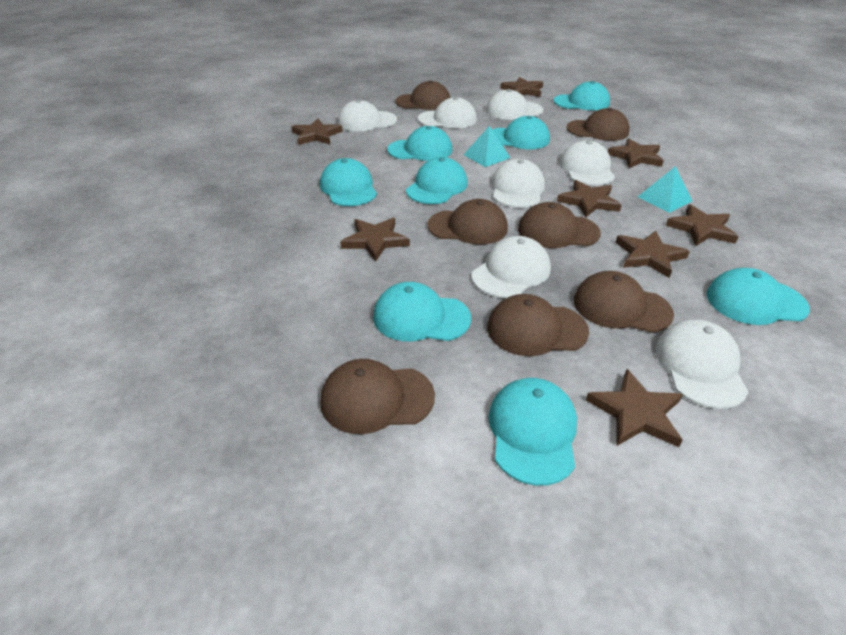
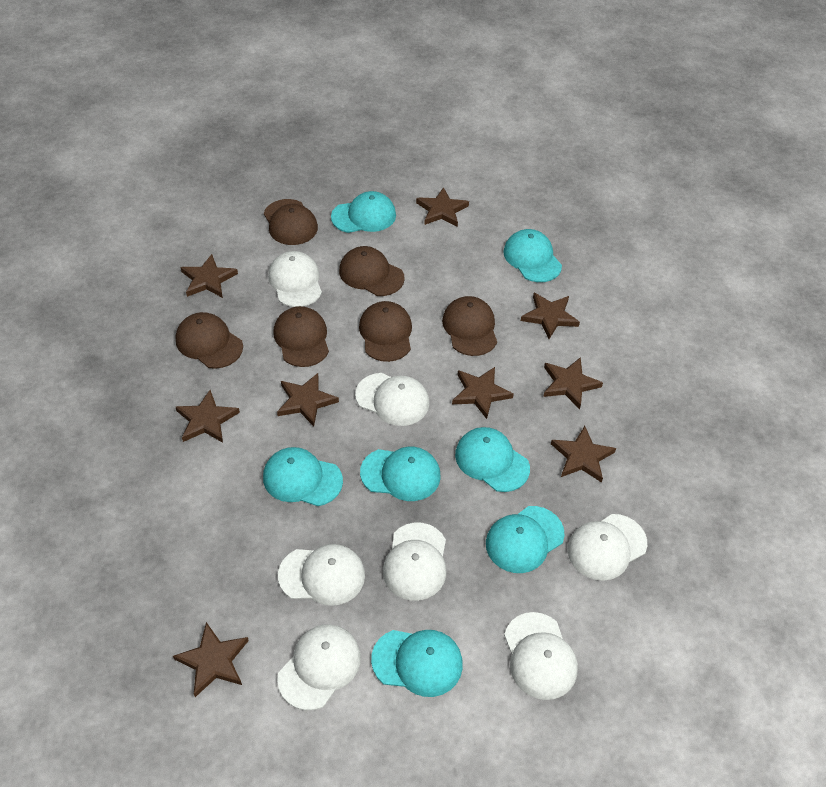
brown cap: 7 -> 6
brown star: 8 -> 9
turquoise cap: 8 -> 7
turquoise pyramid: 2 -> 0

